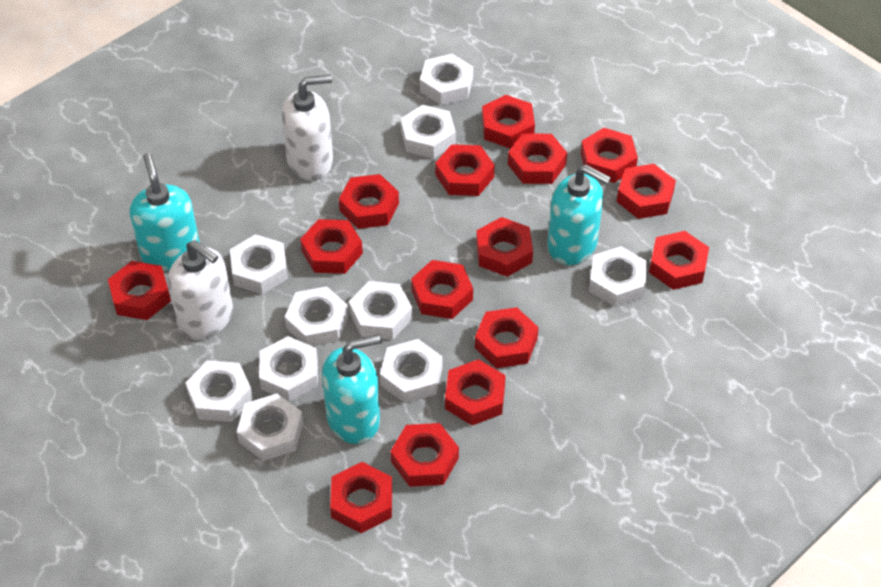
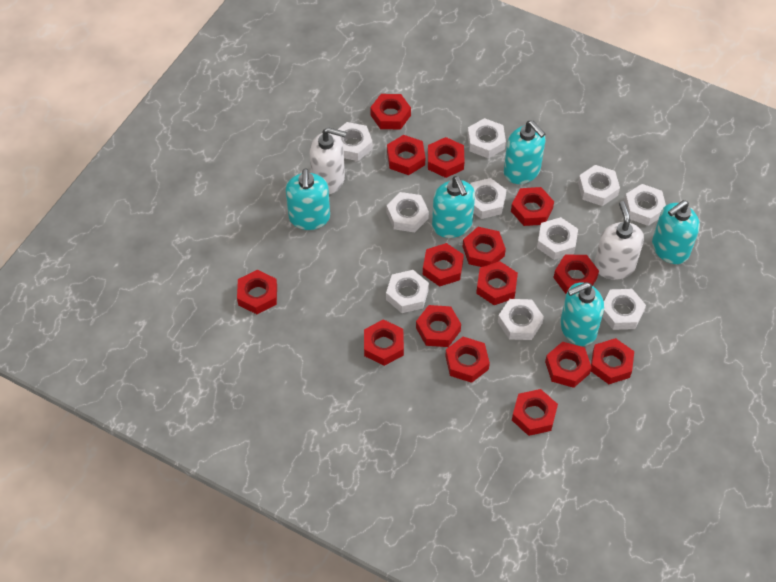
turquoise soap dispenser: 3 -> 5

